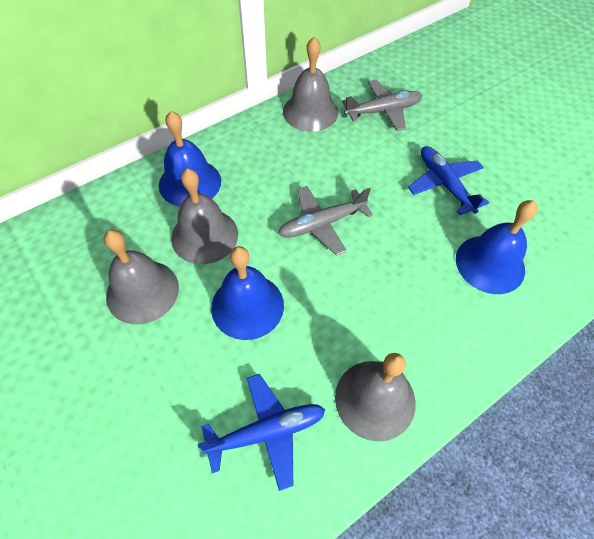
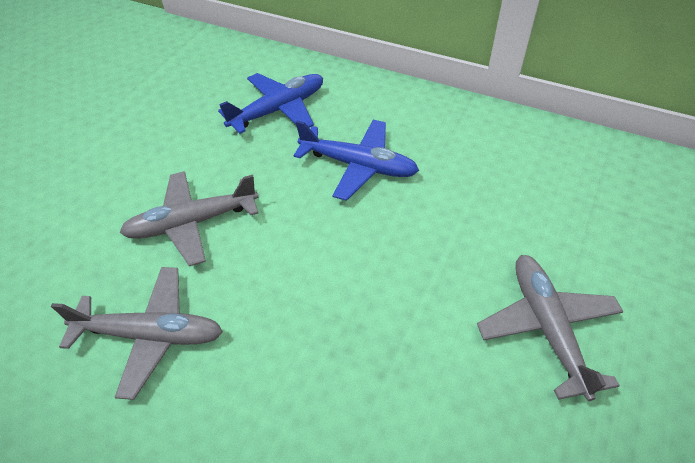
blue bell: 3 -> 0
grey bell: 4 -> 0
grey plane: 2 -> 3

